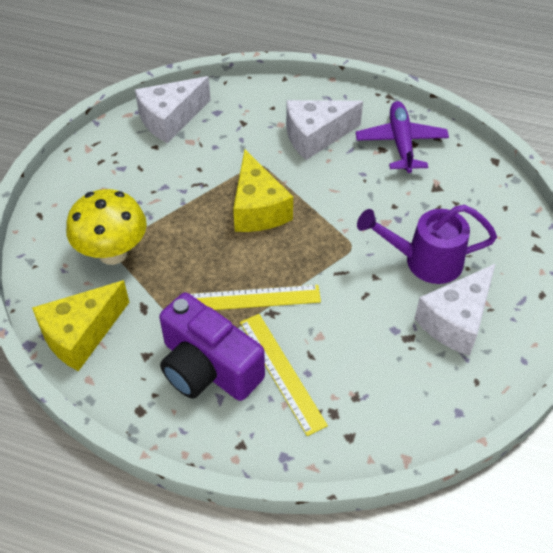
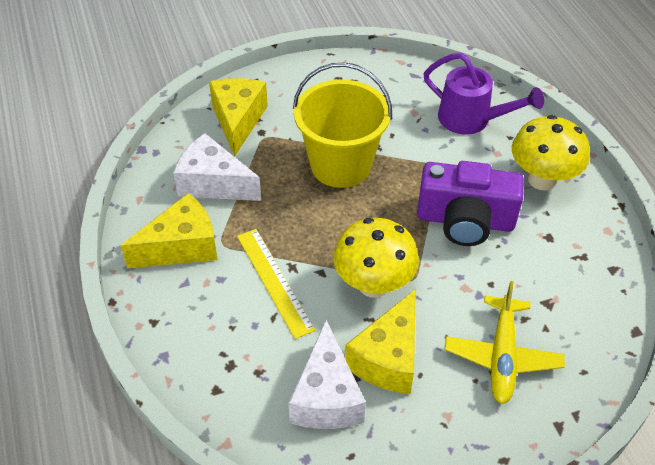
purple plane: 1 -> 0
white cheese: 3 -> 2
yellow bucket: 0 -> 1
yellow cheese: 2 -> 3
yellow mushroom: 1 -> 2
yellow plane: 0 -> 1
yellow ruler: 2 -> 1

